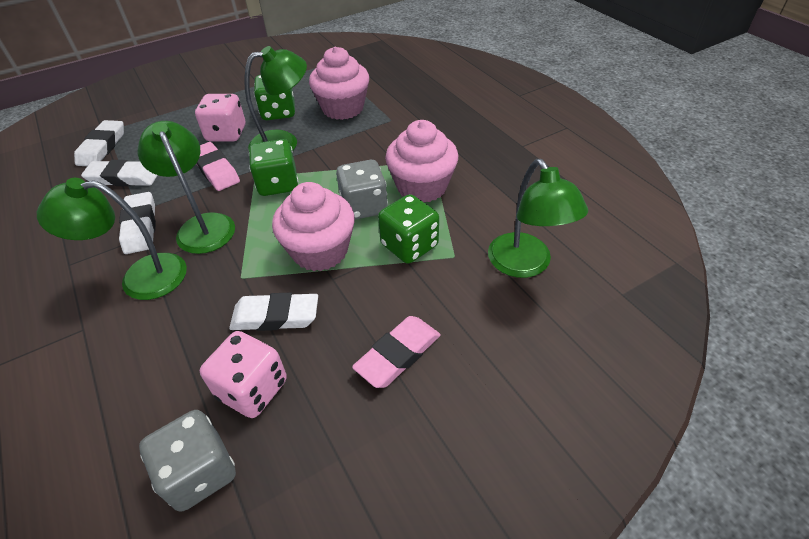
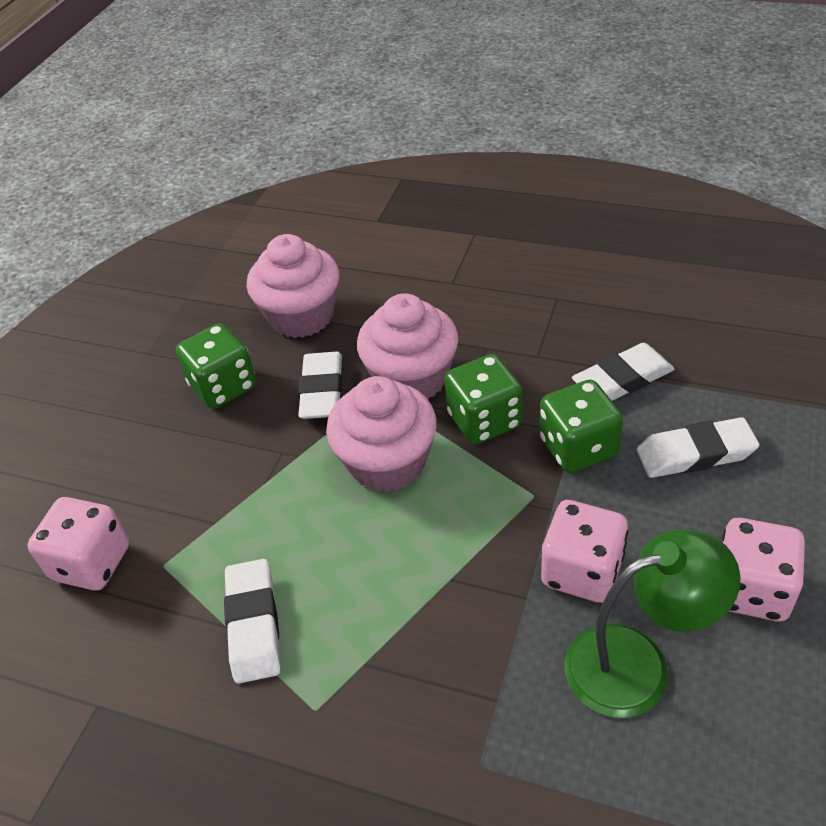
green lamp: 4 -> 1
grey dice: 2 -> 0
pink dice: 2 -> 3
pink eraser: 2 -> 0

